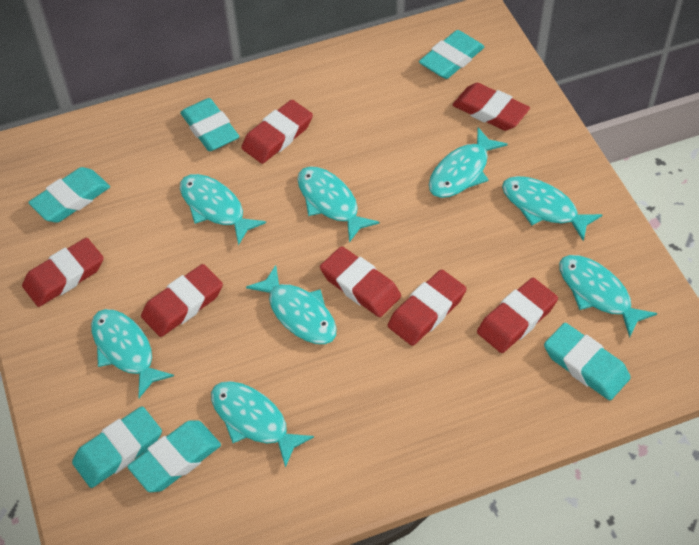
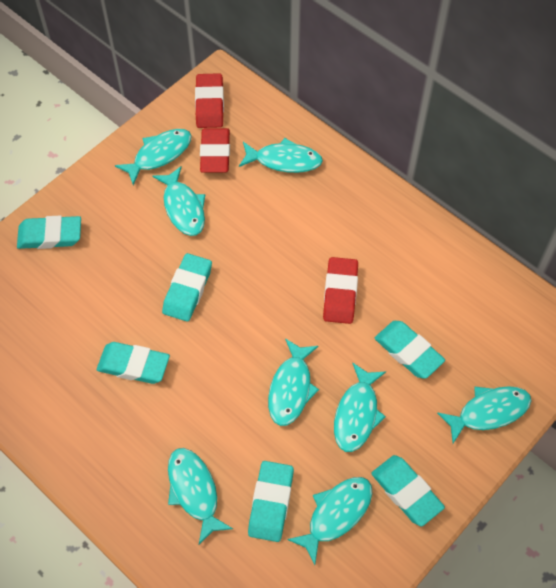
red eraser: 7 -> 3

